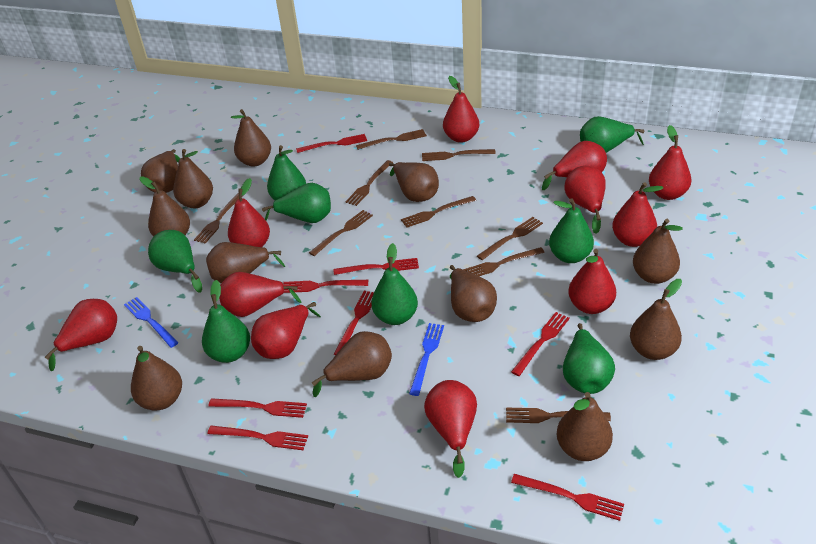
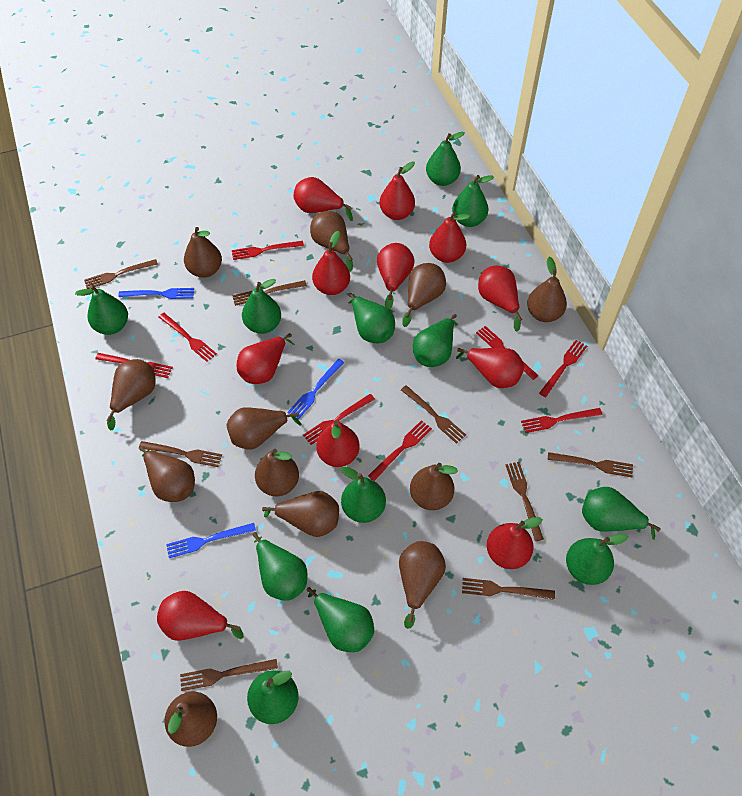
blue fork: 2 -> 3
brown fork: 9 -> 8
green pear: 8 -> 12

